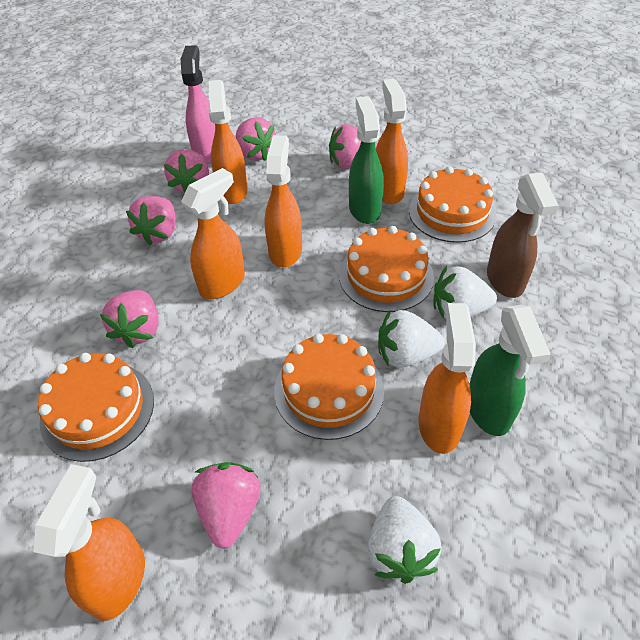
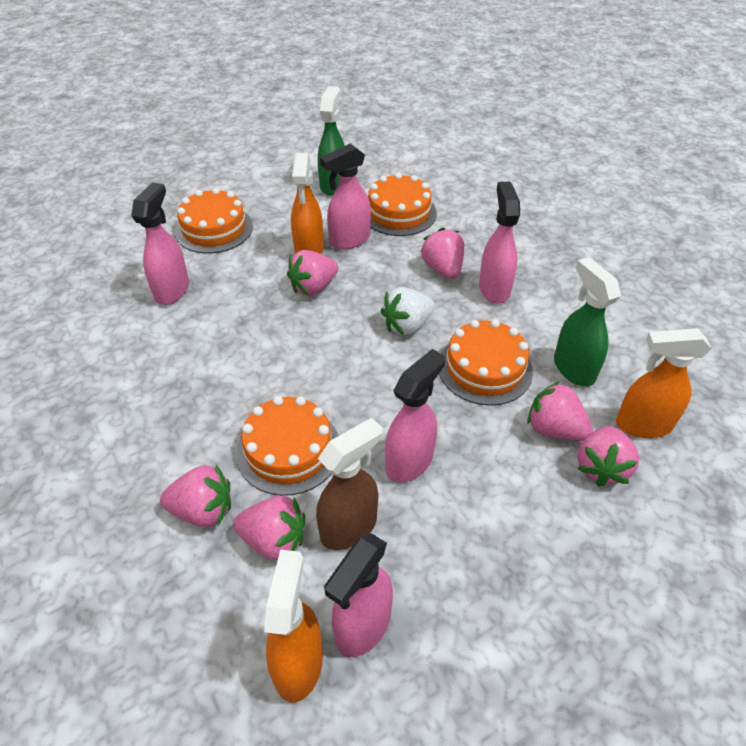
orange spray bottle: 6 -> 3
pink spray bottle: 1 -> 5
white strawberry: 3 -> 1

